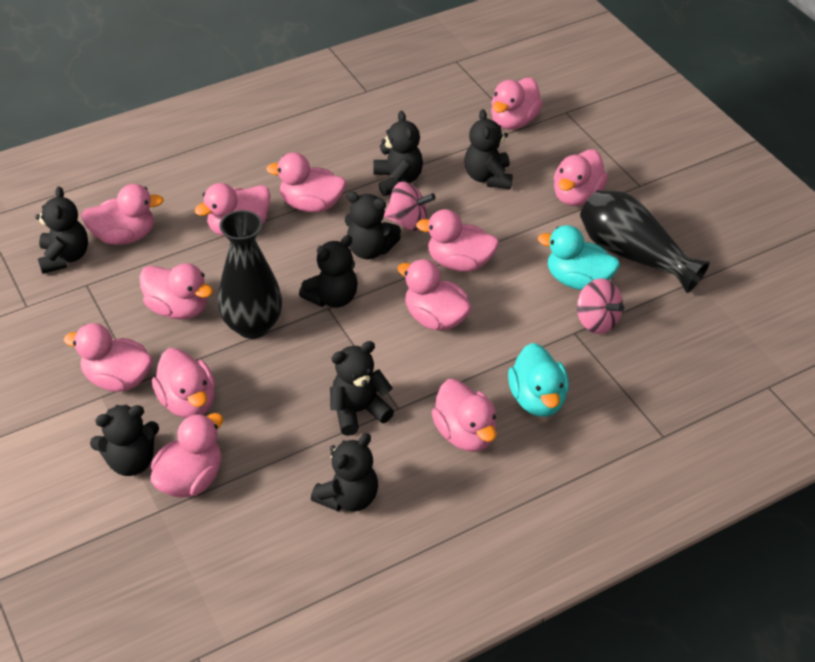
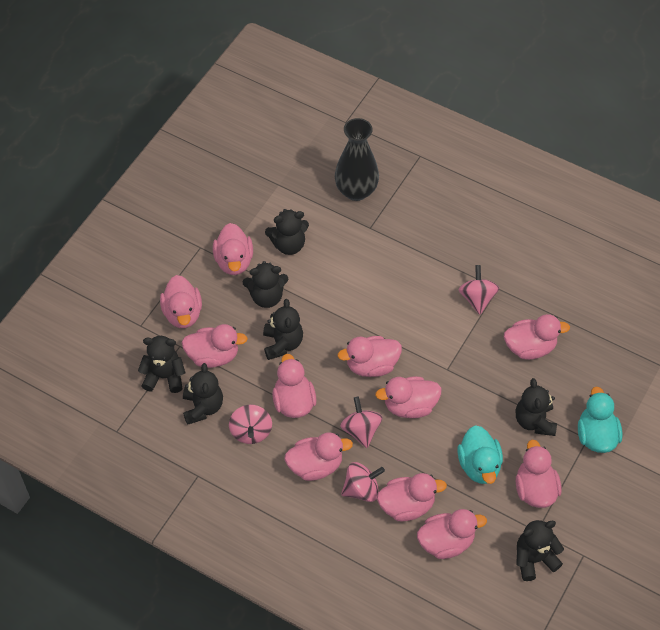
black teddy bear: 8 -> 7
black vase: 2 -> 1
pink duck: 12 -> 11
pink spinning top: 2 -> 4

